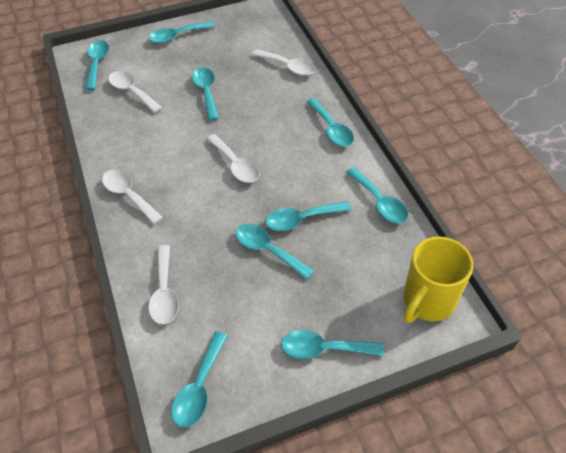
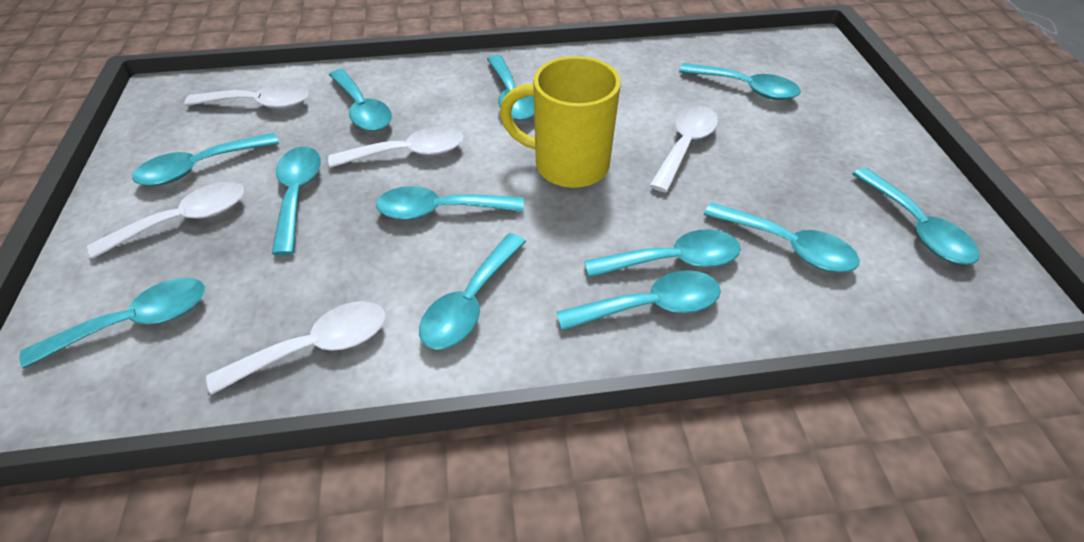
turquoise spoon: 9 -> 12

